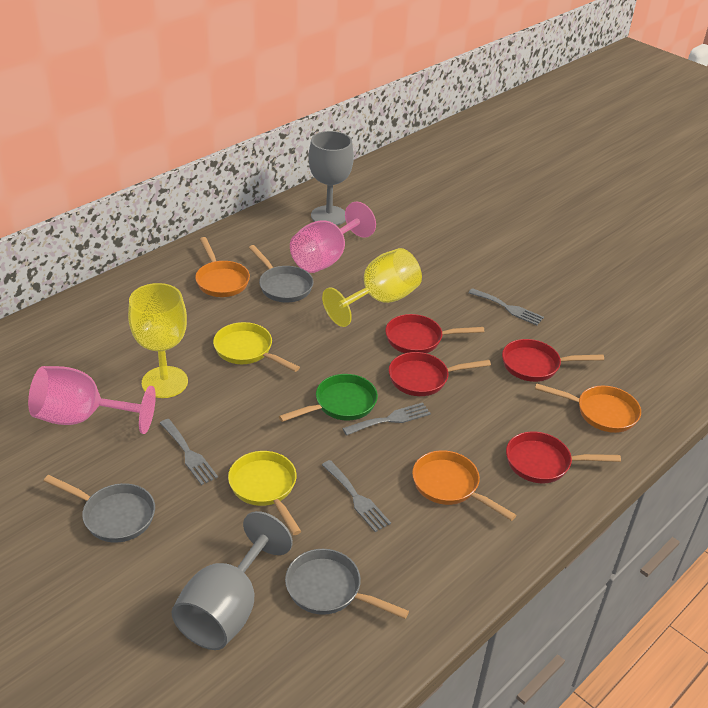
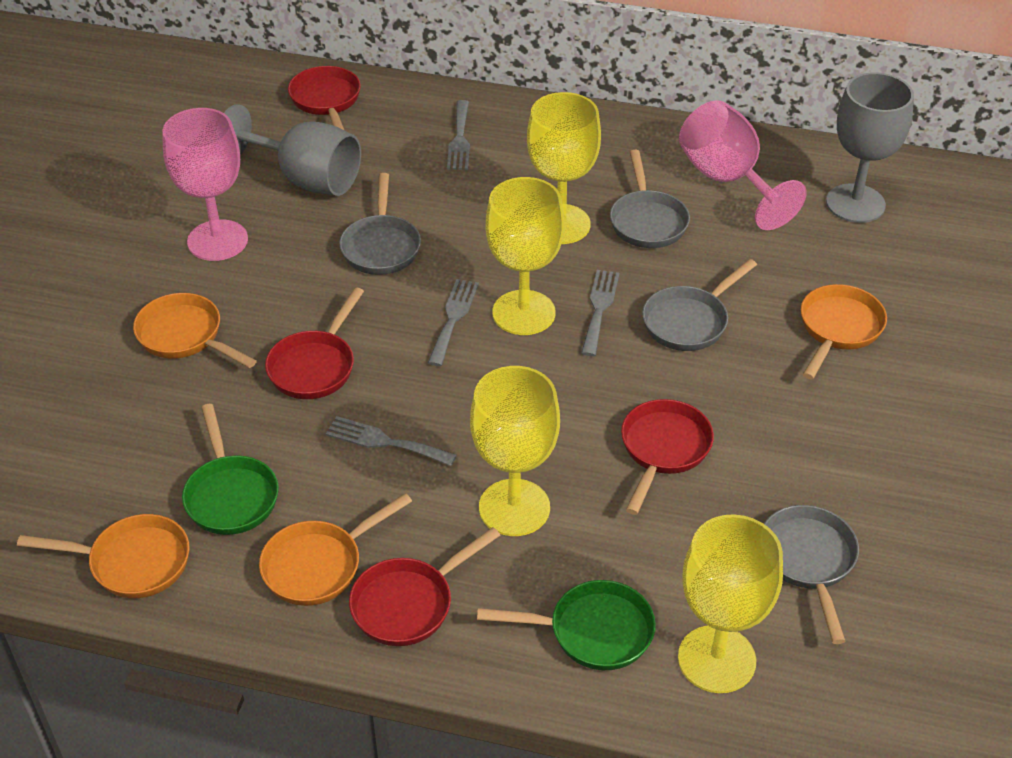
green pan: 1 -> 2
grey pan: 3 -> 4
orange pan: 3 -> 4
yellow goblet: 2 -> 4
yellow pan: 2 -> 0

